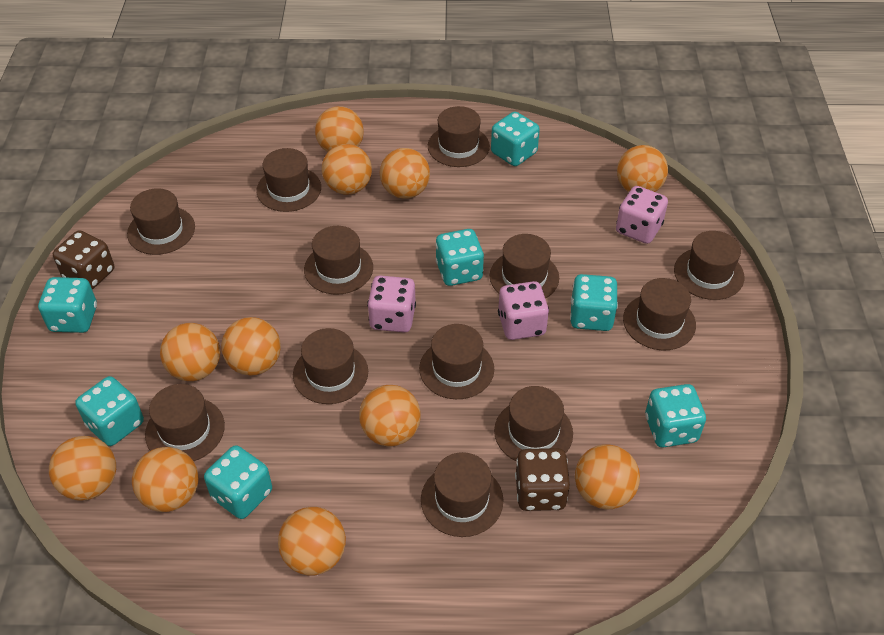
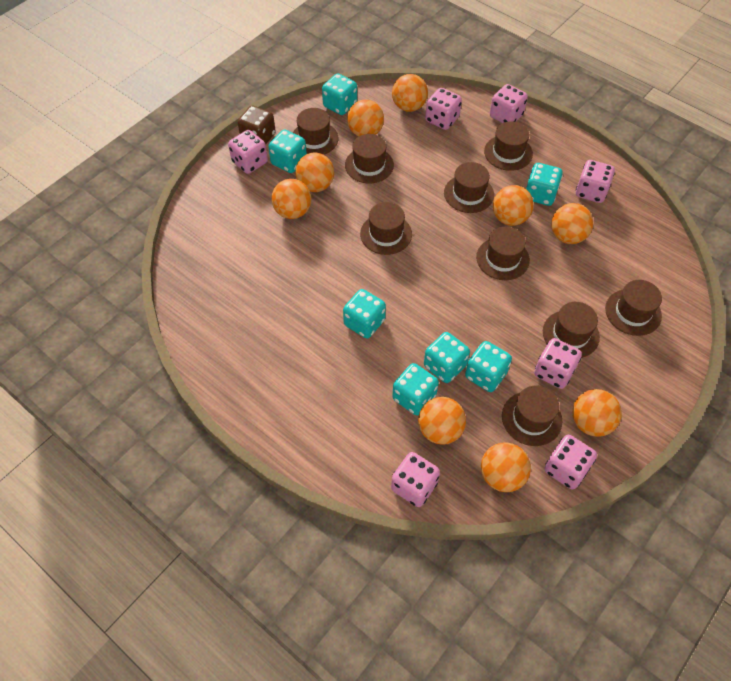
brown dice: 2 -> 1
brown hat: 12 -> 9
orange ball: 11 -> 9
pink dice: 3 -> 7

